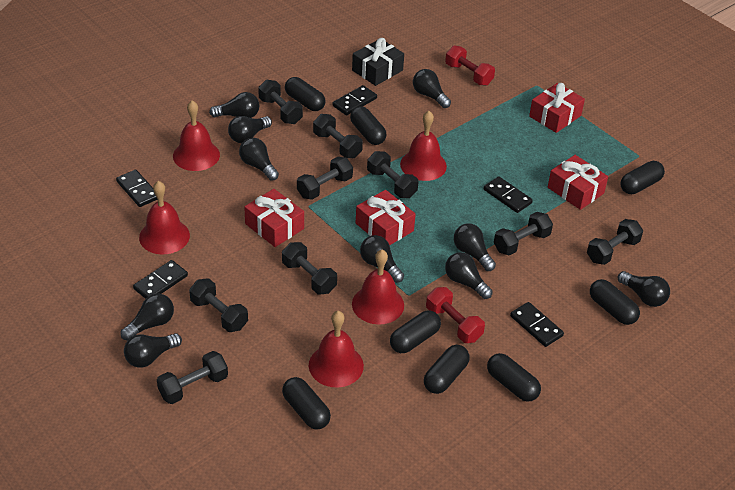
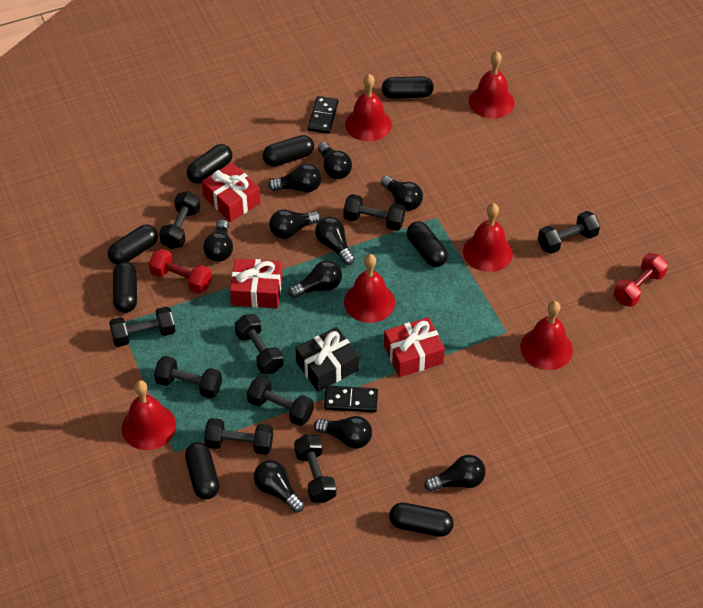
black domino: 5 -> 2
red bell: 5 -> 6
red gift: 4 -> 3

